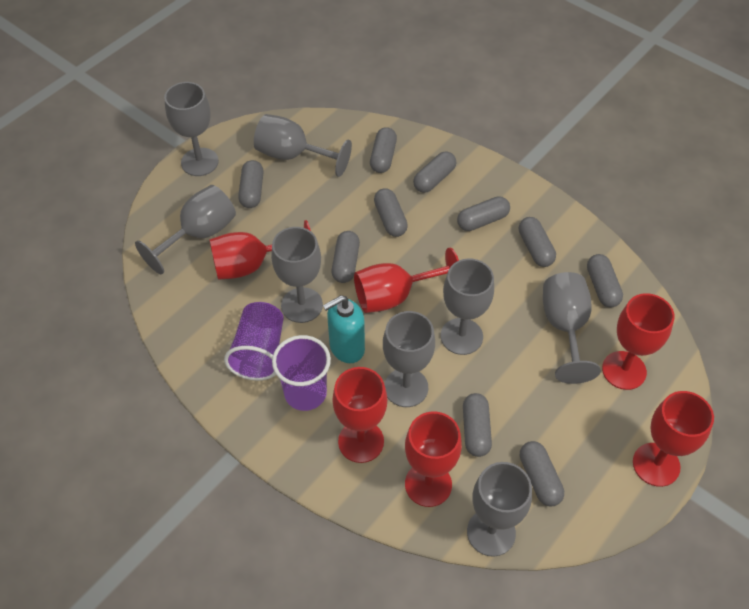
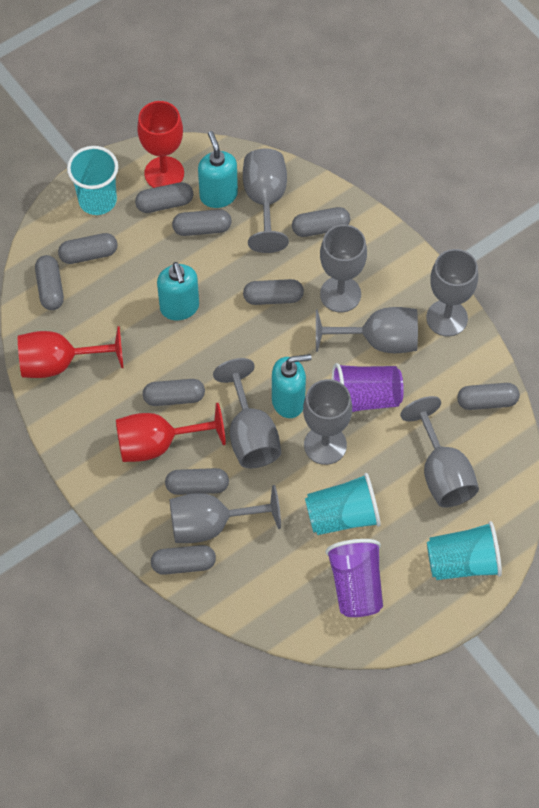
red goblet: 6 -> 3
turquoise cup: 0 -> 3
turquoise soap dispenser: 1 -> 3

